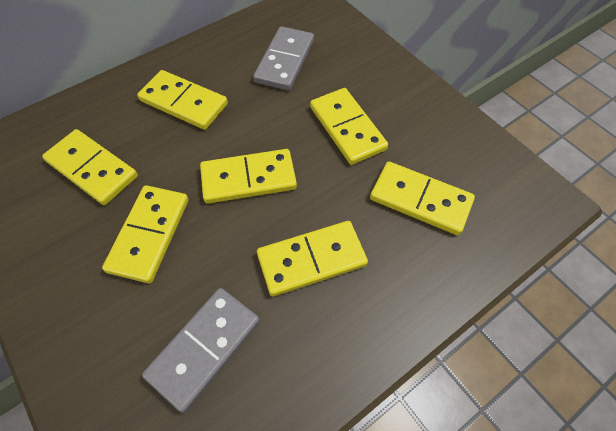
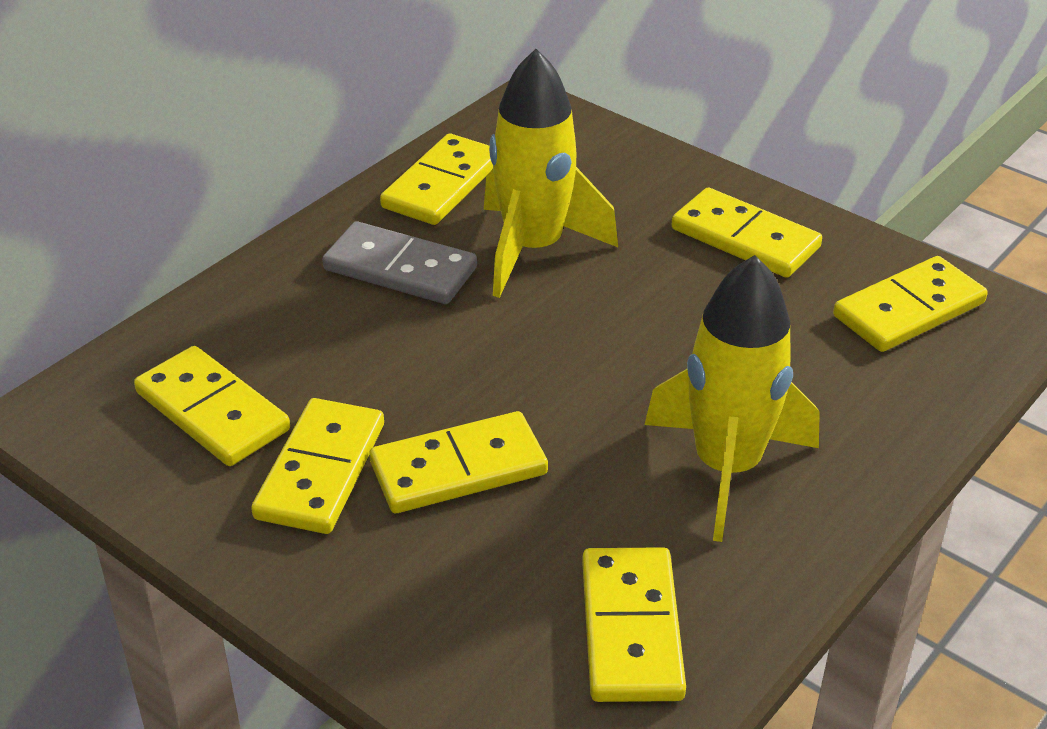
grey domino: 2 -> 1
yellow rocket: 0 -> 2

